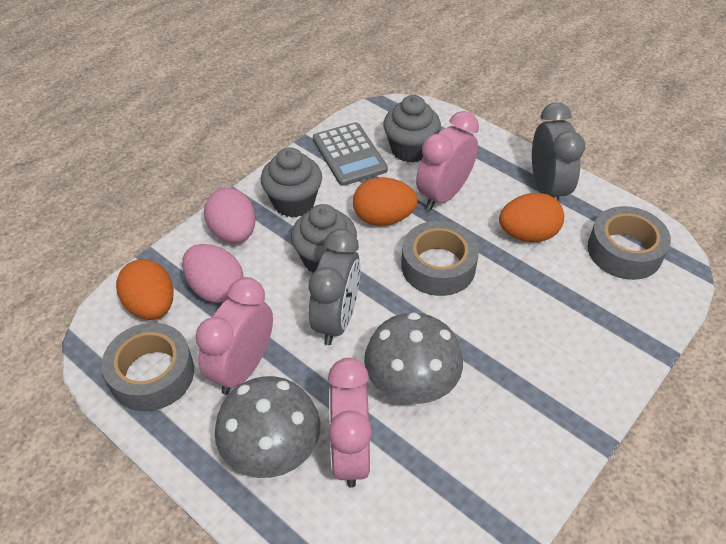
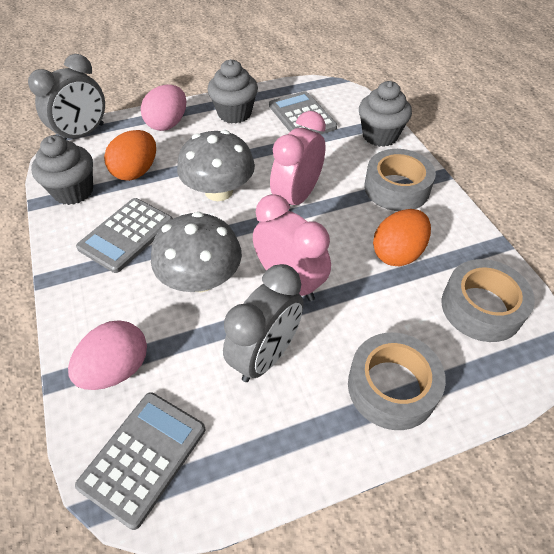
grey calculator: 1 -> 3
orange egg: 3 -> 2
pink clock: 3 -> 2

